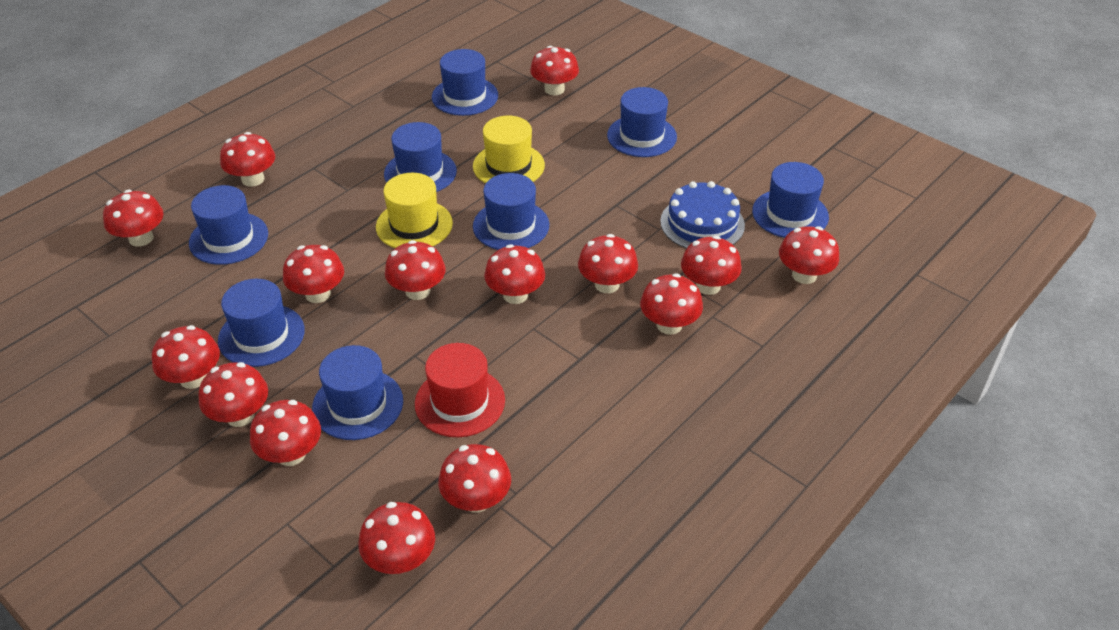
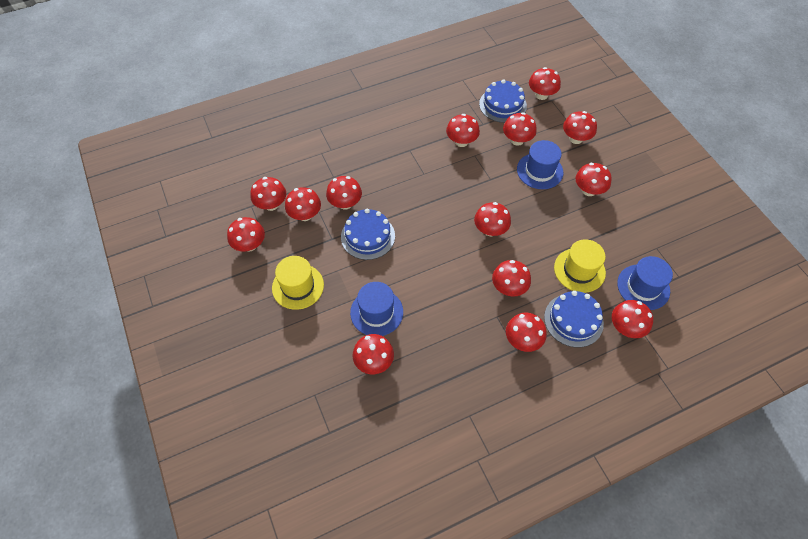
blue cake: 1 -> 3
blue hat: 8 -> 3
red hat: 1 -> 0
red mushroom: 15 -> 14

